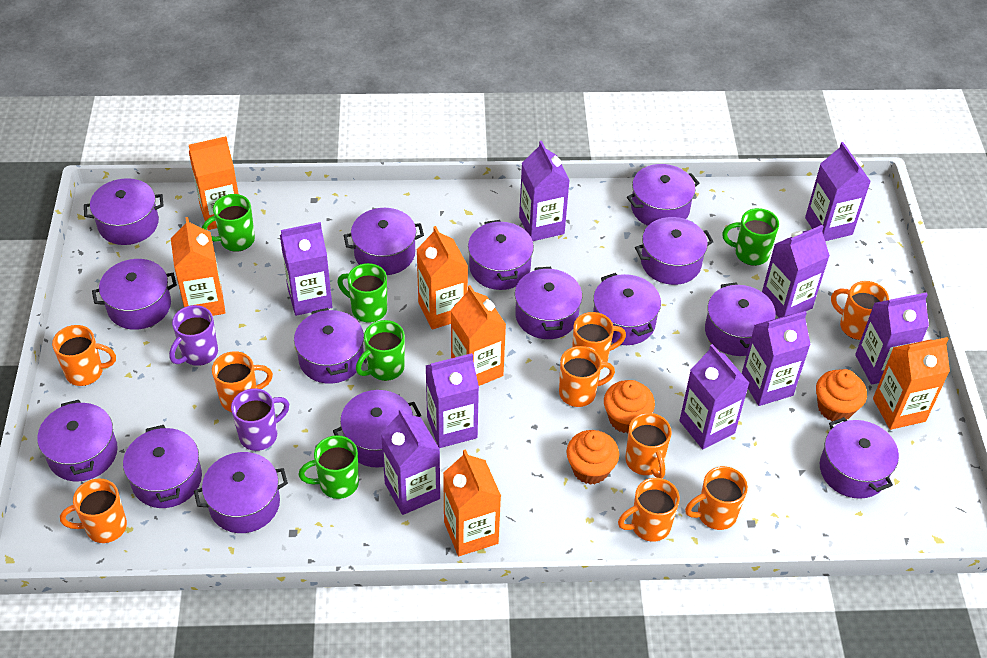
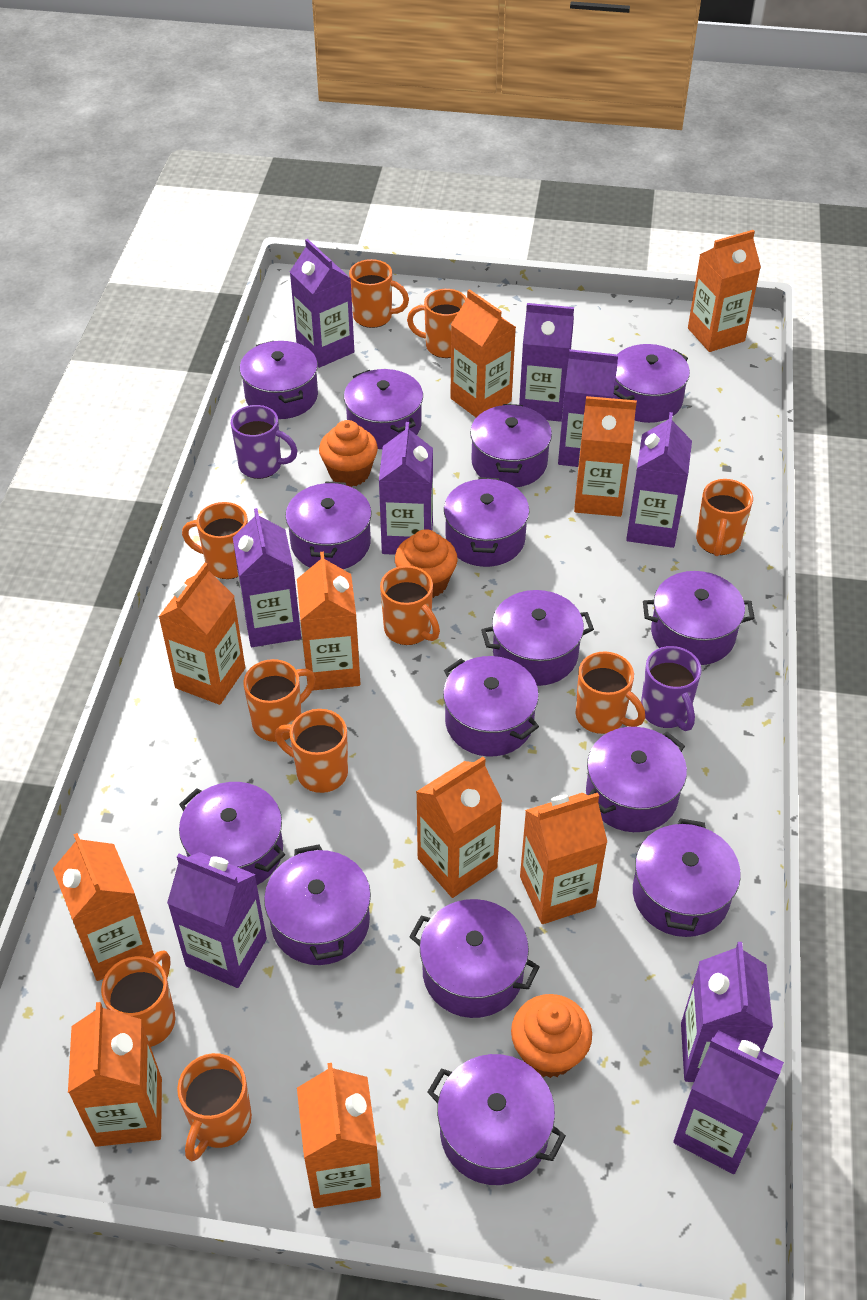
green mug: 5 -> 0
orange carton: 6 -> 10
orange mug: 9 -> 10

